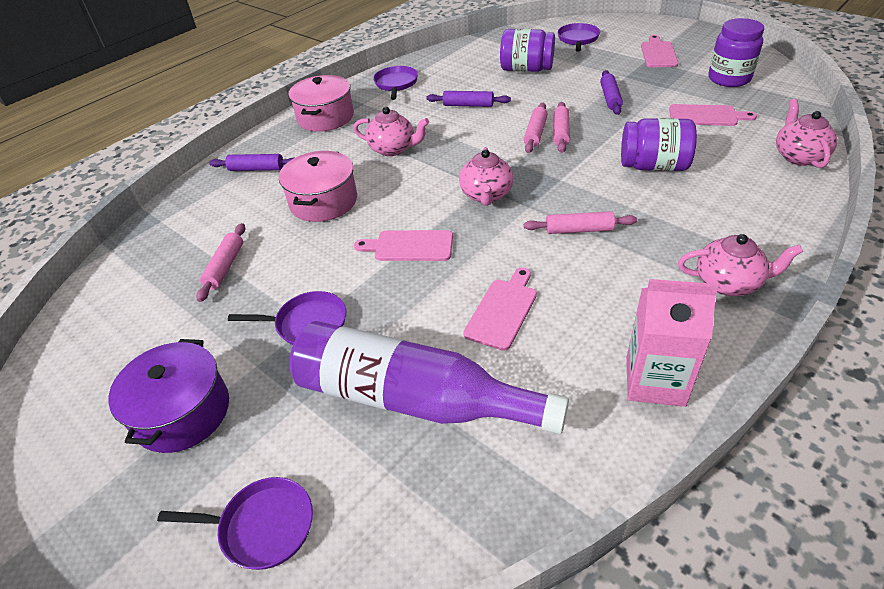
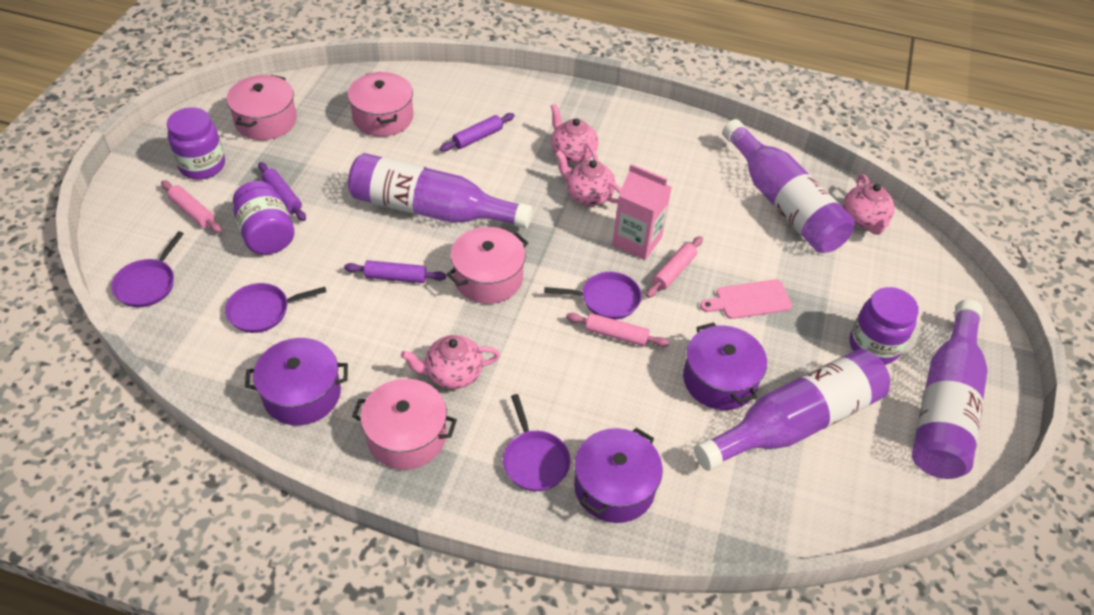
pink cutting board: 4 -> 1
pink pot: 2 -> 4
pink rolling pin: 4 -> 3
purple bottle: 1 -> 4
purple pot: 1 -> 3

